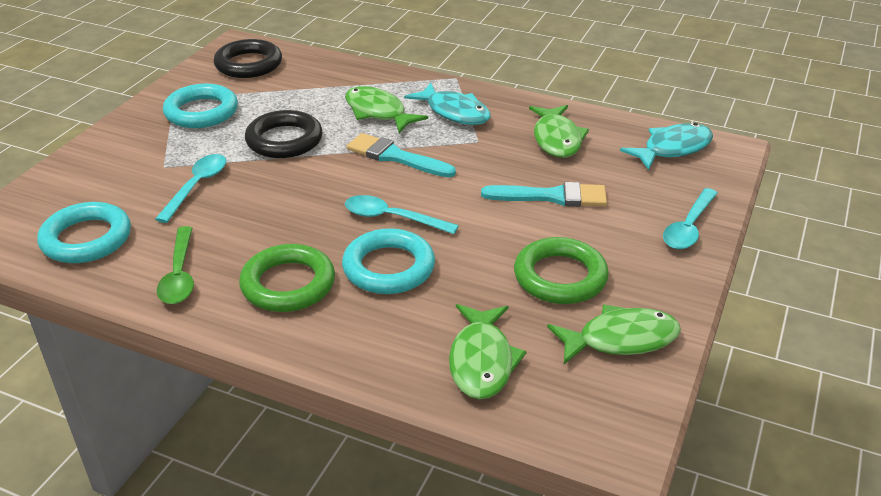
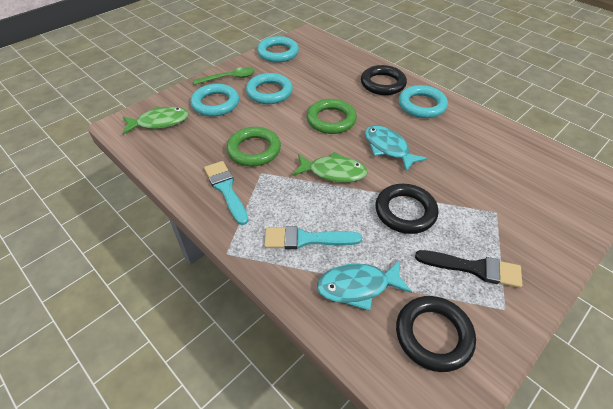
black brush: 0 -> 1
black ring: 2 -> 3
green fish: 4 -> 2
turquoise ring: 3 -> 4
turquoise spoon: 3 -> 0

